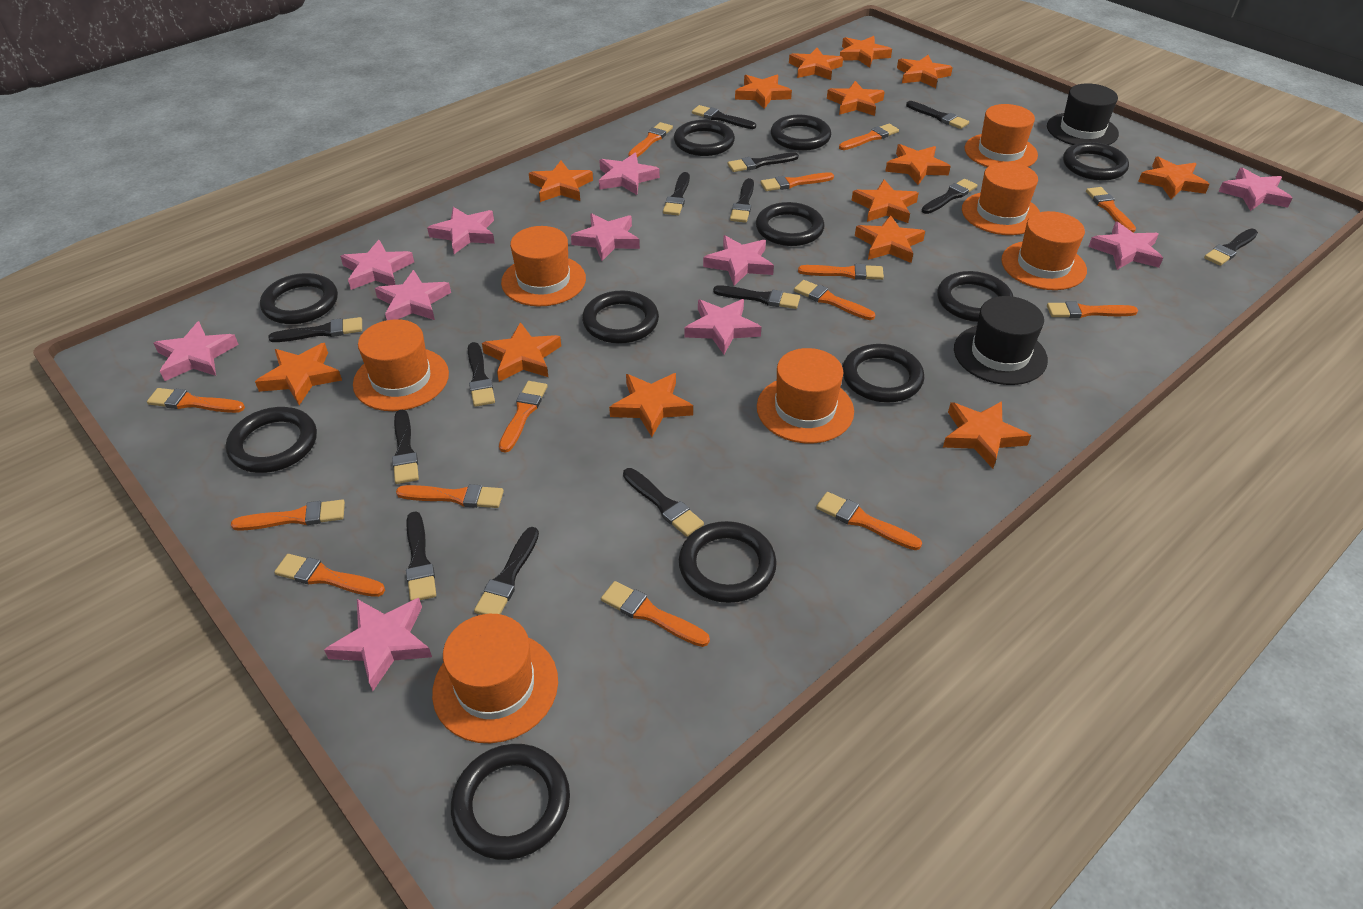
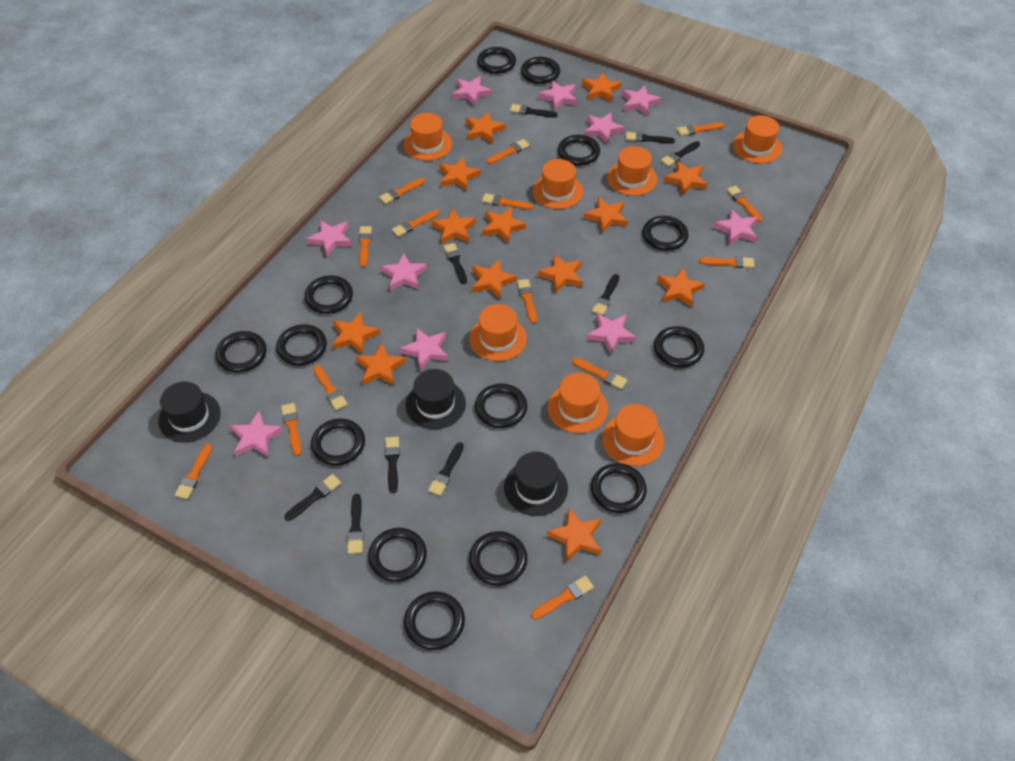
black brush: 14 -> 9
black hat: 2 -> 3
black ring: 11 -> 14
orange star: 14 -> 13
pink star: 11 -> 10

